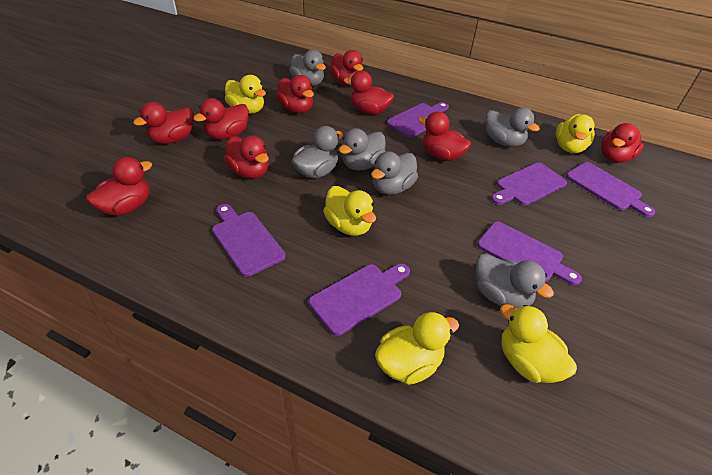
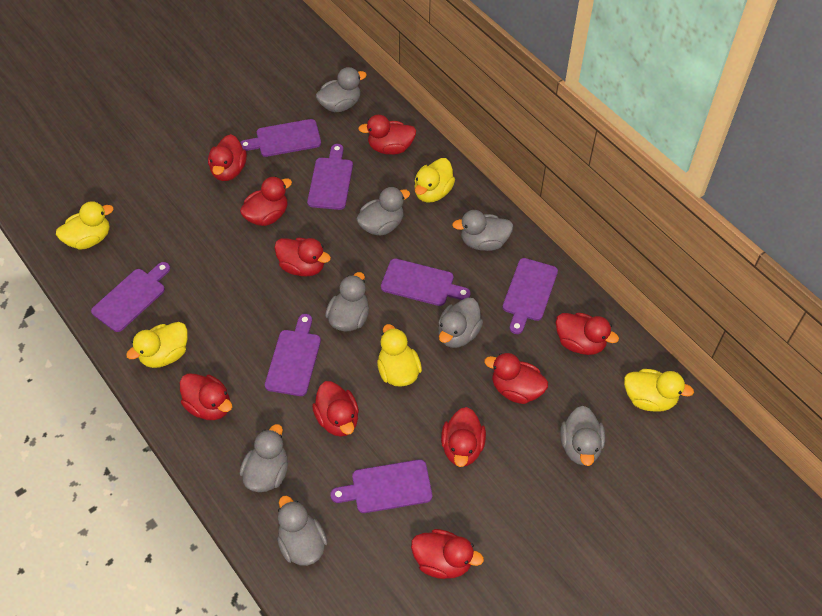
grey duck: 6 -> 8
purple cutting board: 6 -> 7
red duck: 9 -> 10

